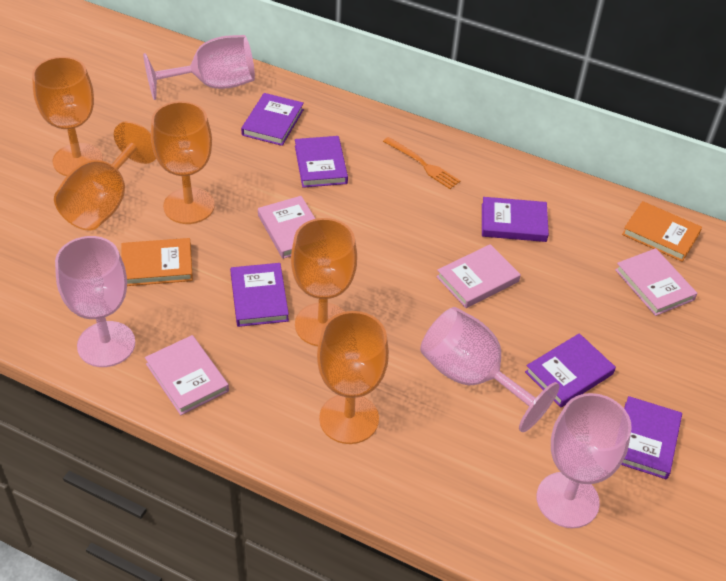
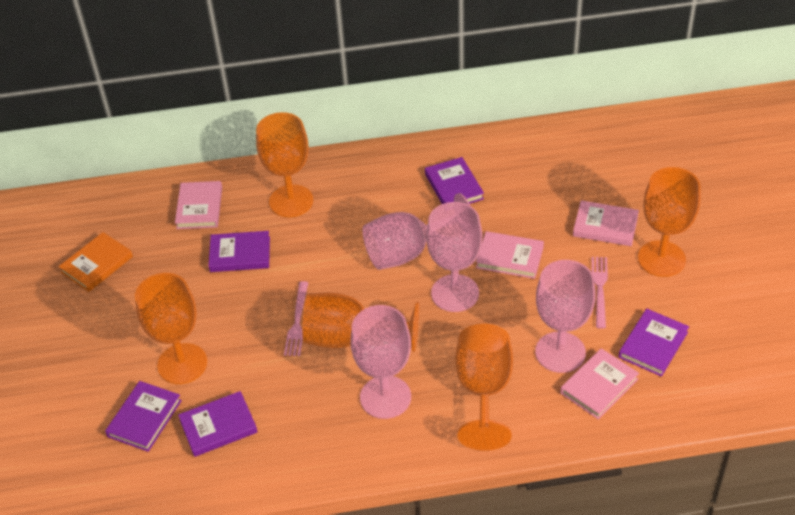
orange book: 2 -> 1
orange fork: 1 -> 0
pink fork: 0 -> 2
purple book: 6 -> 5

